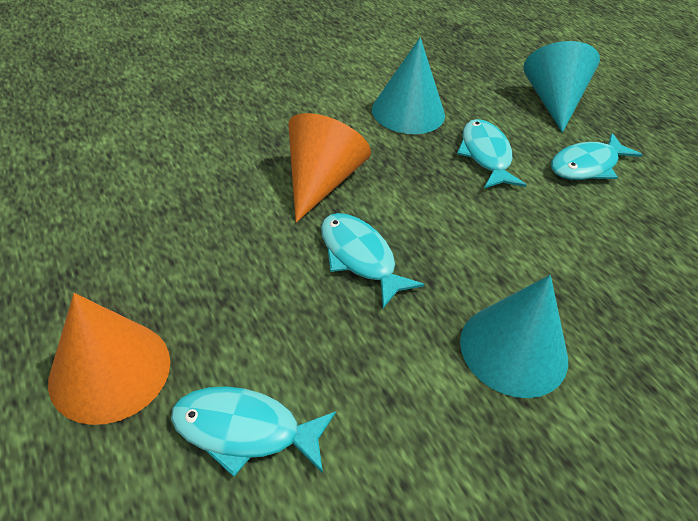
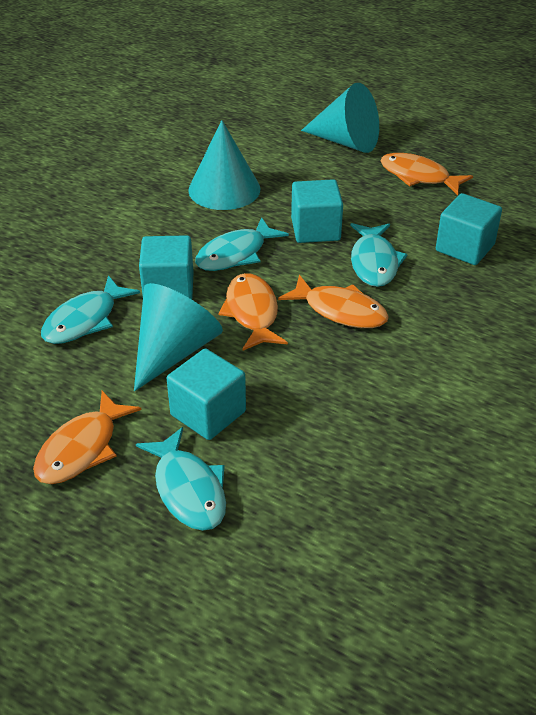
orange cone: 2 -> 0
orange fish: 0 -> 4
turquoise cube: 0 -> 4

